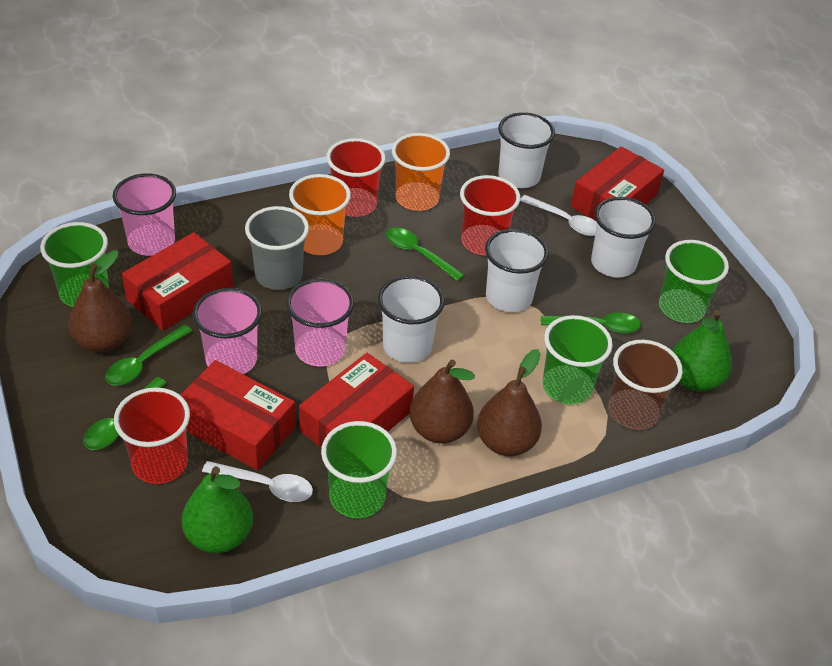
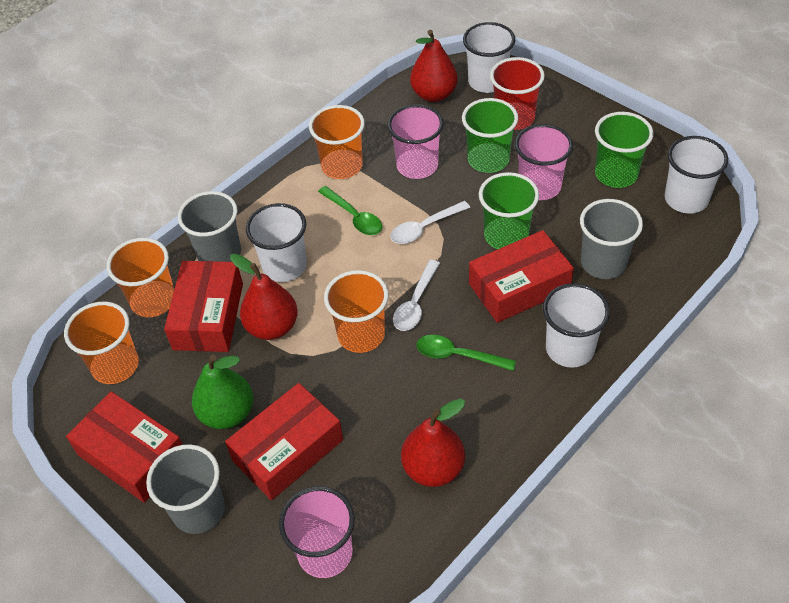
brown cup: 1 -> 0
brown pear: 3 -> 0
green cup: 4 -> 3
green pear: 2 -> 1
green spoon: 4 -> 2
grey cup: 1 -> 3
orange cup: 2 -> 4
red cup: 3 -> 1
red pear: 0 -> 3

